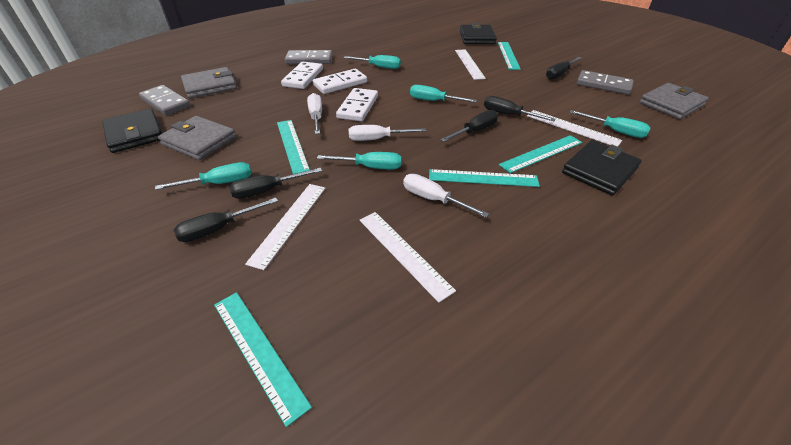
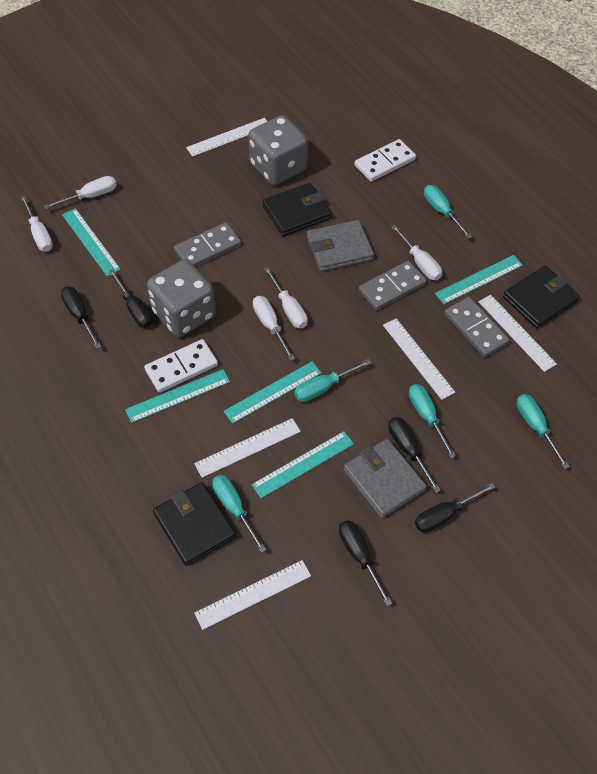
grey dice: 0 -> 2
grey wallet: 3 -> 2
white domino: 3 -> 2
white ruler: 4 -> 5
white screwdriver: 3 -> 5

